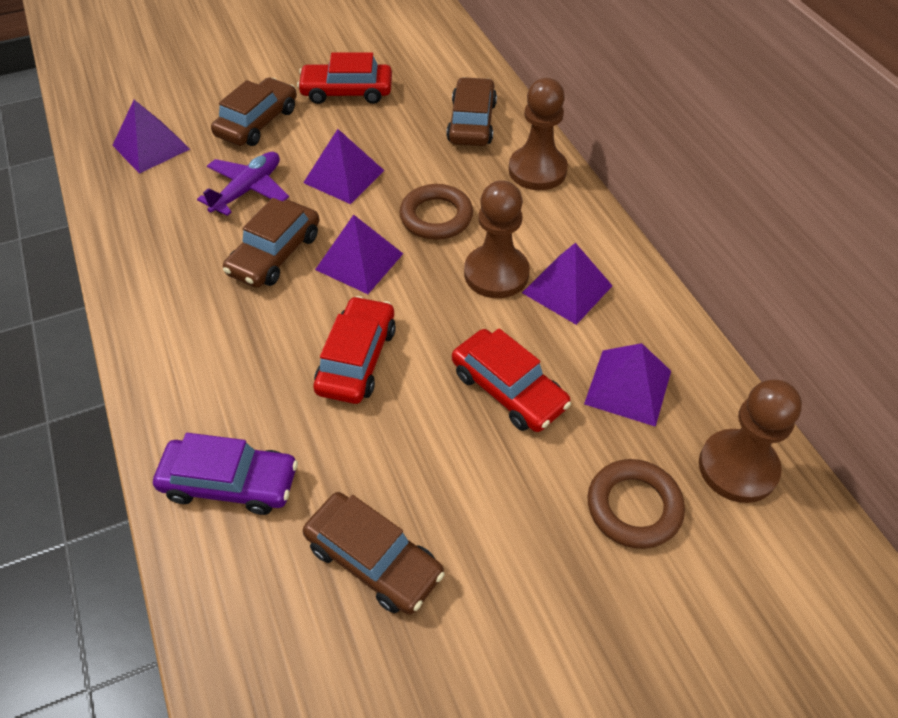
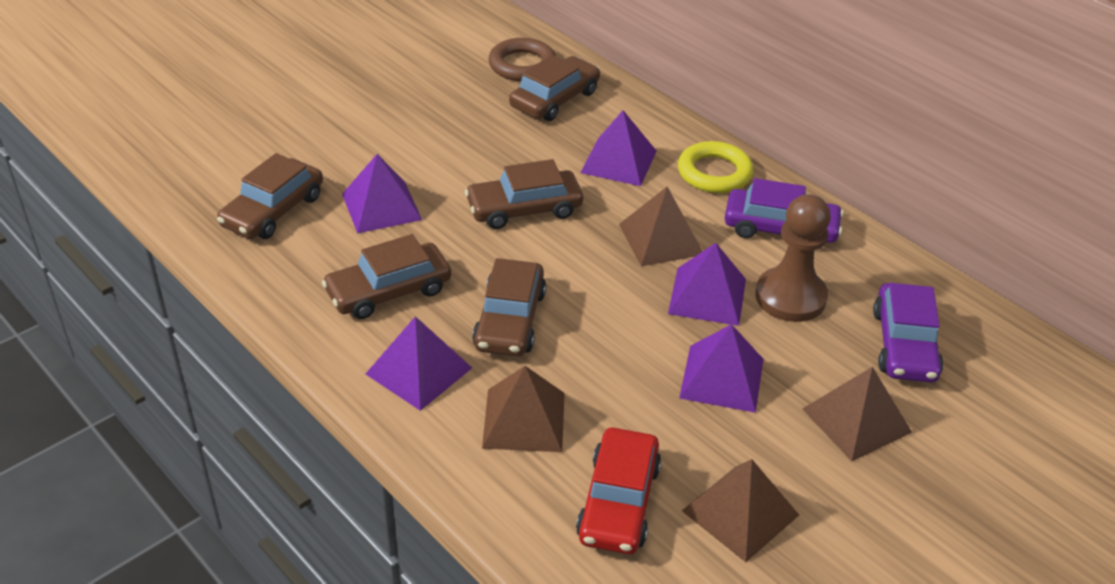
brown car: 4 -> 5
brown pawn: 3 -> 1
brown pyramid: 0 -> 4
brown ring: 2 -> 1
purple car: 1 -> 2
purple plane: 1 -> 0
red car: 3 -> 1
yellow ring: 0 -> 1

